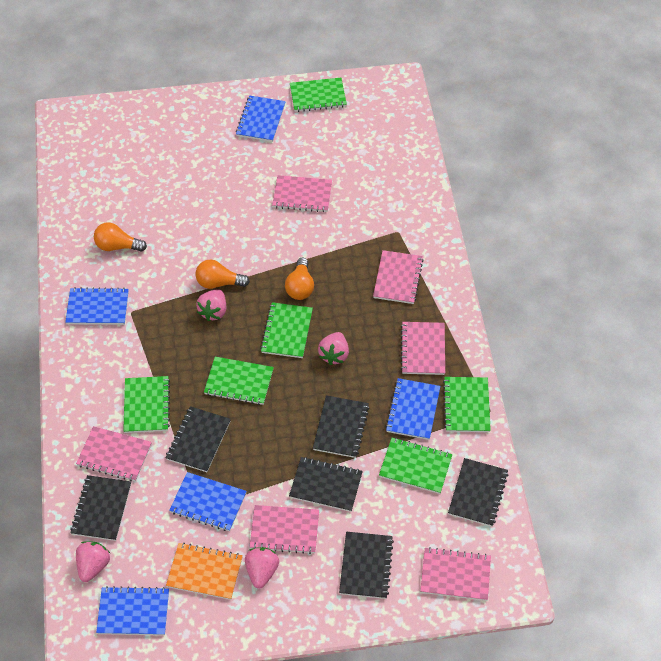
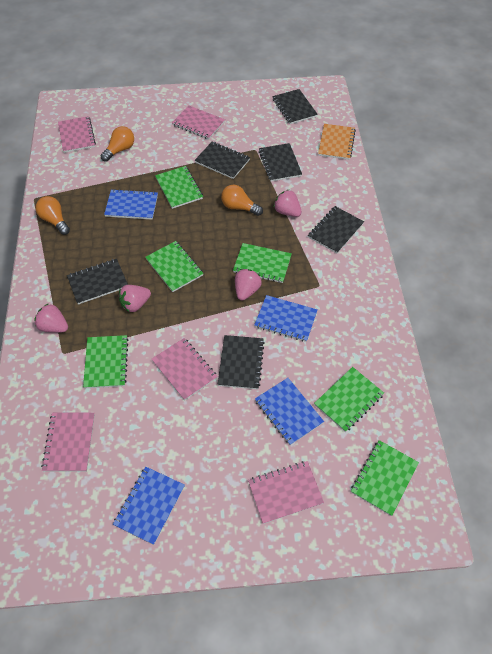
blue notebook: 5 -> 4
pink notebook: 6 -> 5

